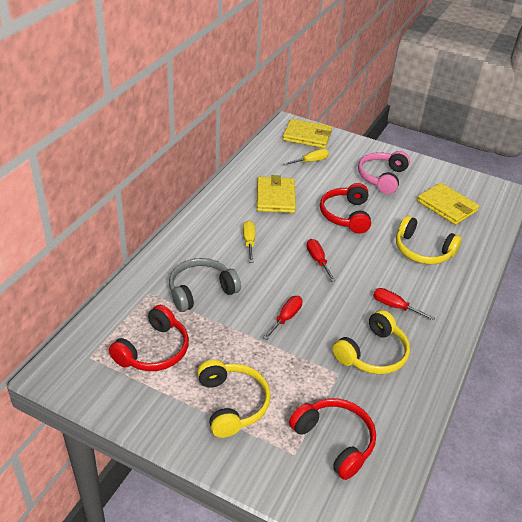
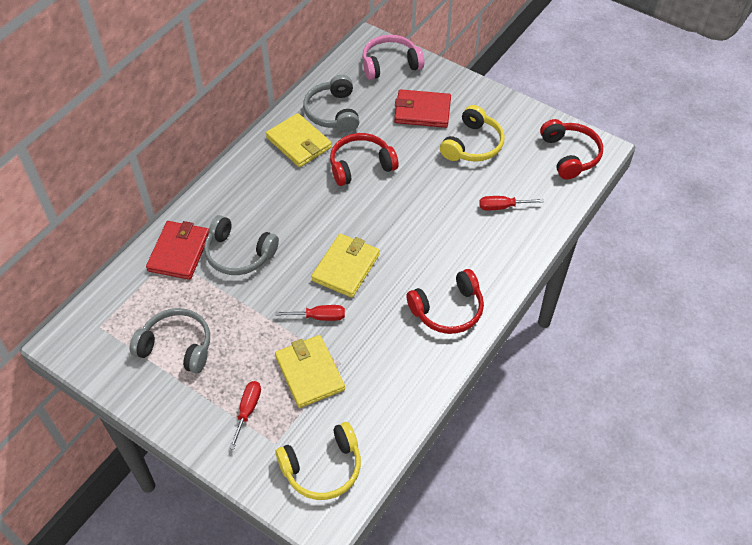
grey headphones: 1 -> 3
red wallet: 0 -> 2
yellow headphones: 3 -> 2
yellow screwdriver: 2 -> 0

